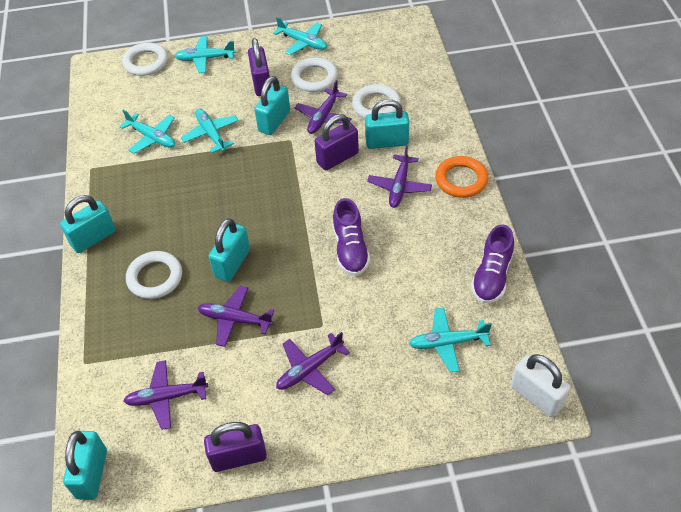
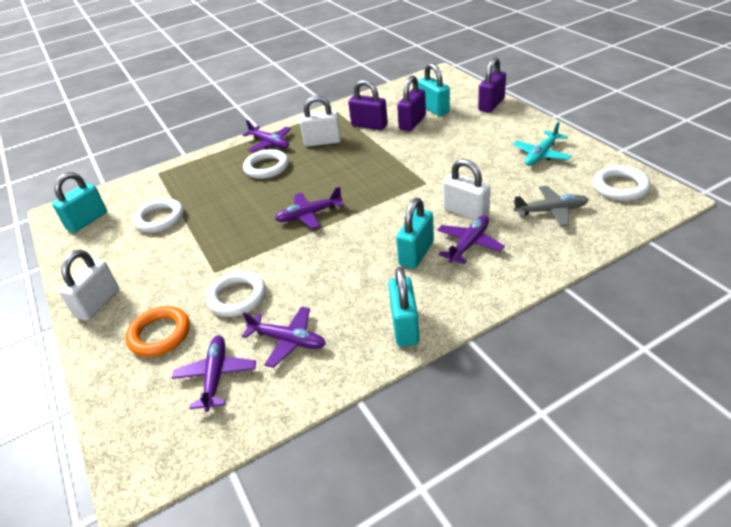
grey plane: 0 -> 1
purple shoe: 2 -> 0
turquoise padlock: 5 -> 4
turquoise plane: 5 -> 1
white padlock: 1 -> 3

